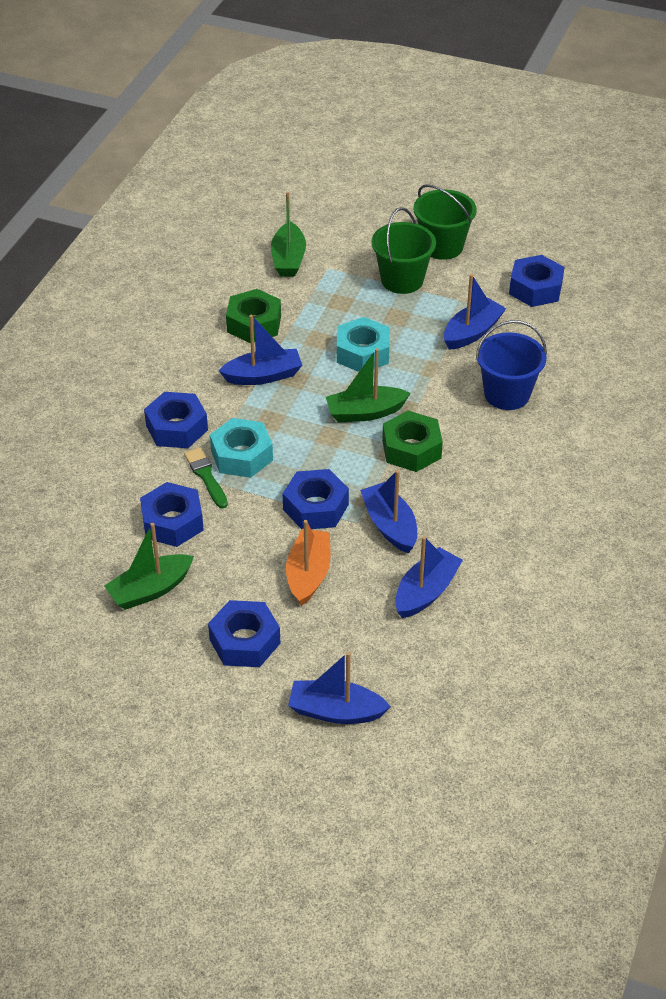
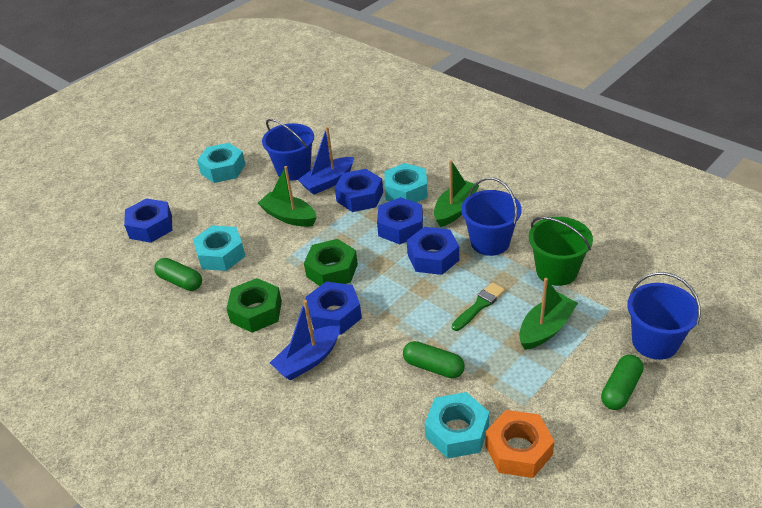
blue boat: 5 -> 2
blue bucket: 1 -> 3
green bucket: 2 -> 1
green capsule: 0 -> 3
orange boat: 1 -> 0
orange nut: 0 -> 1
turquoise nut: 2 -> 4

